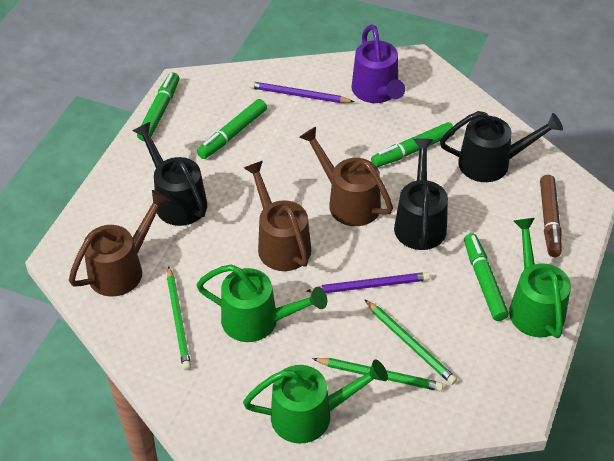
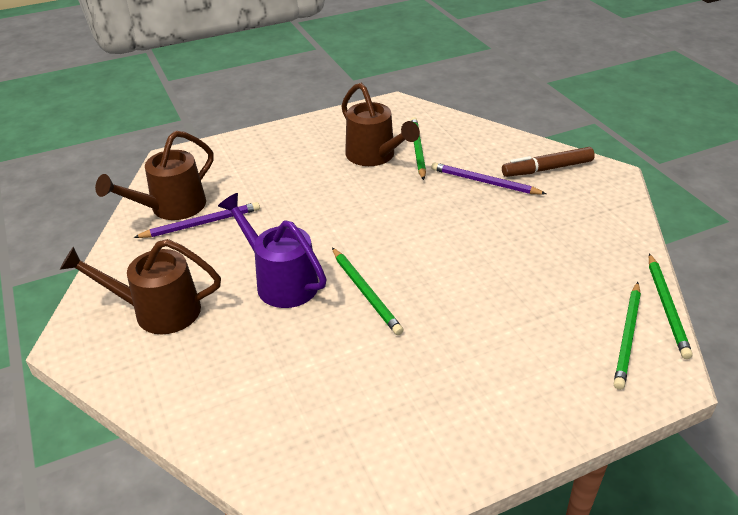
black watering can: 3 -> 0
green marker: 4 -> 0
green pencil: 3 -> 4
green watering can: 3 -> 0

